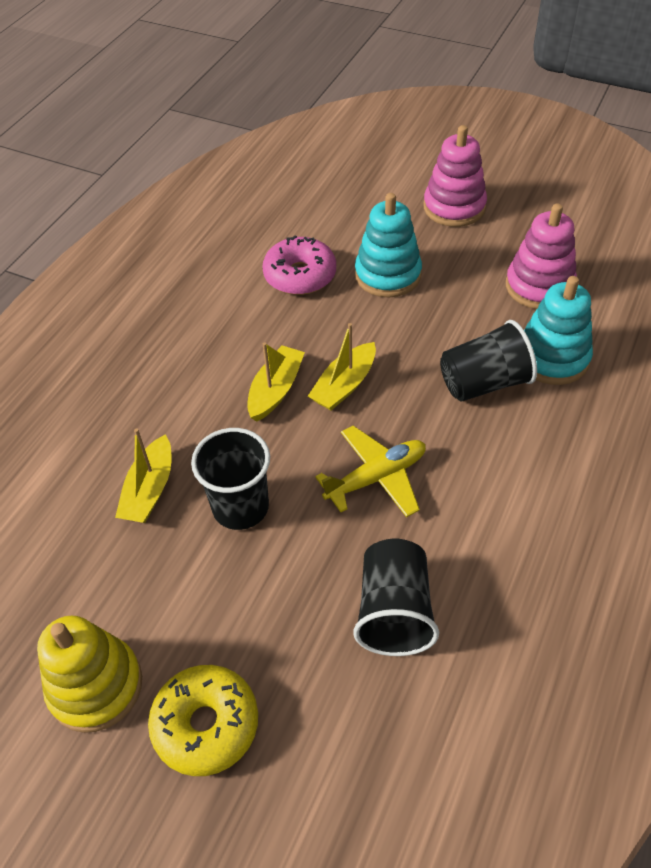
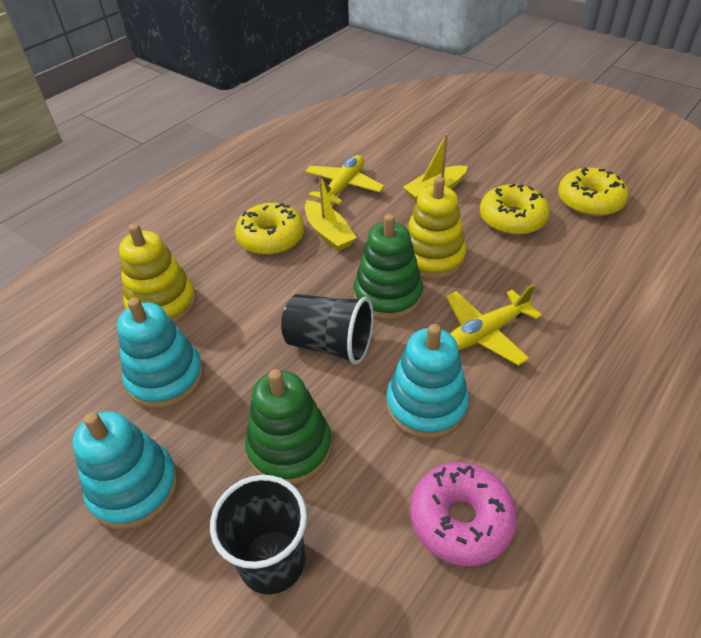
black cup: 3 -> 2
green stacking toy: 0 -> 2
pink stacking toy: 2 -> 0
turquoise stacking toy: 2 -> 3
yellow boat: 3 -> 2
yellow donut: 1 -> 3
yellow plane: 1 -> 2
yellow stacking toy: 1 -> 2

